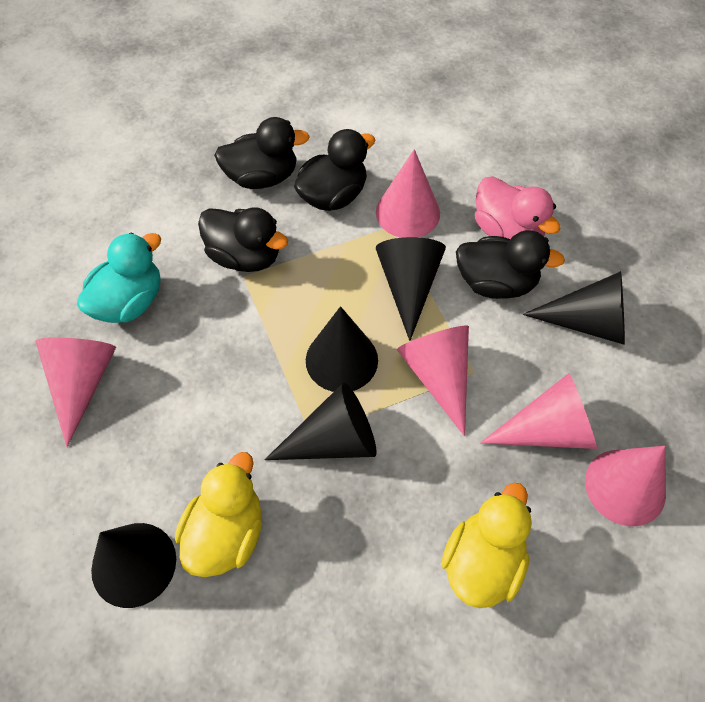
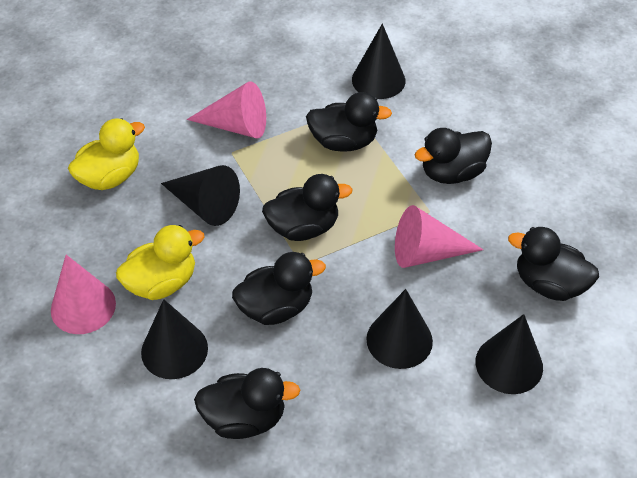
black duck: 4 -> 6
pink cone: 5 -> 3
pink duck: 1 -> 0
turquoise duck: 1 -> 0

